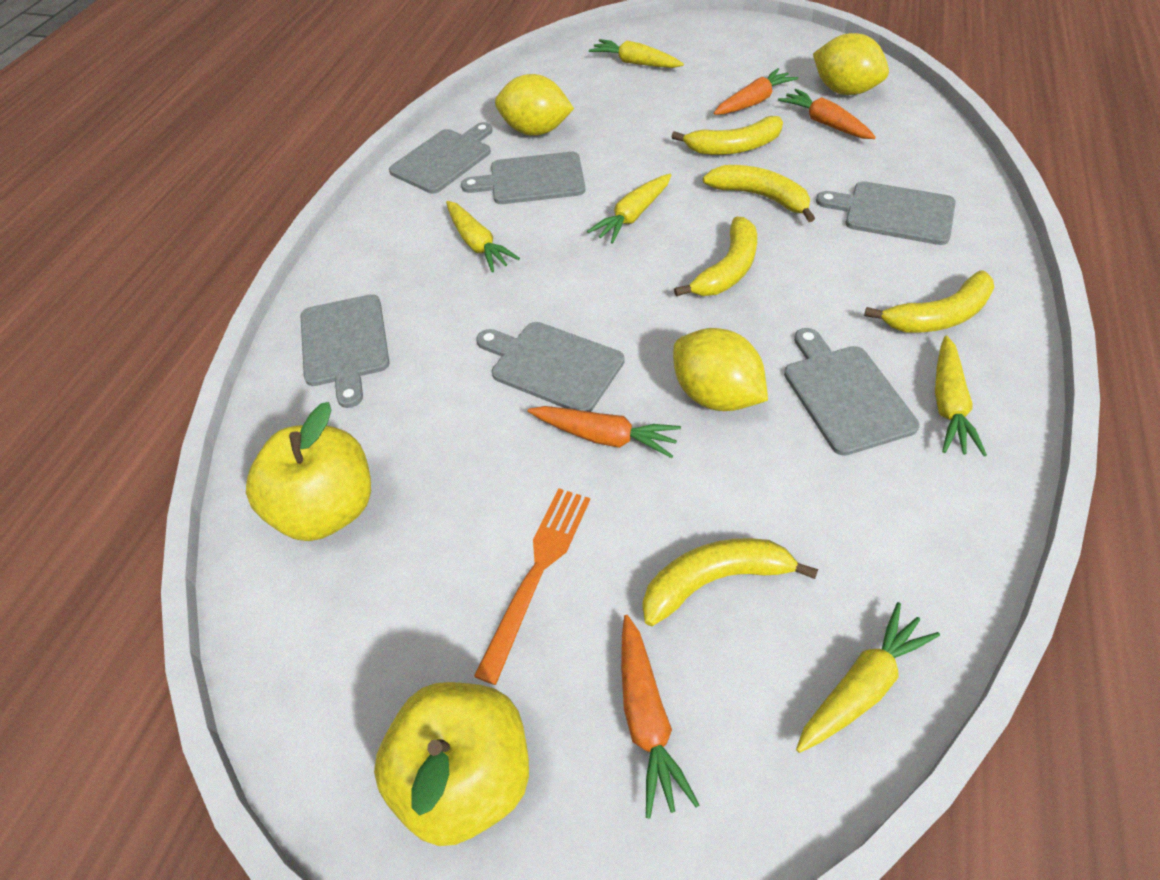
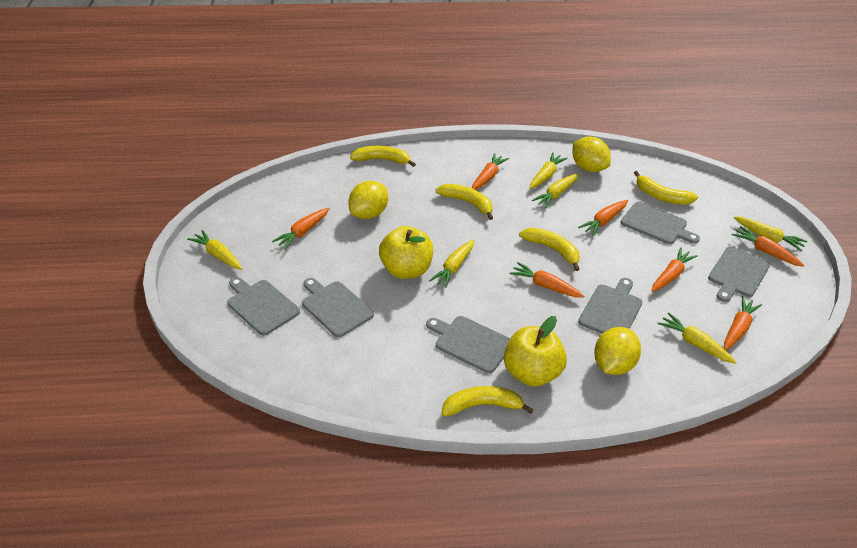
orange carrot: 4 -> 7
orange fork: 1 -> 0
yellow carrot: 5 -> 6

